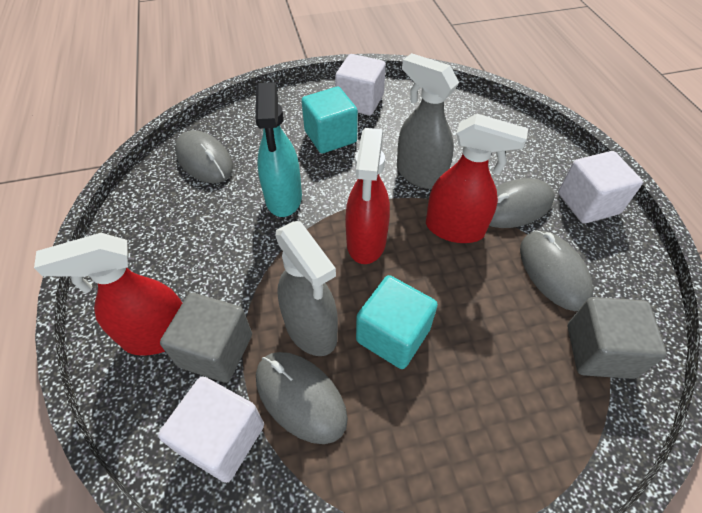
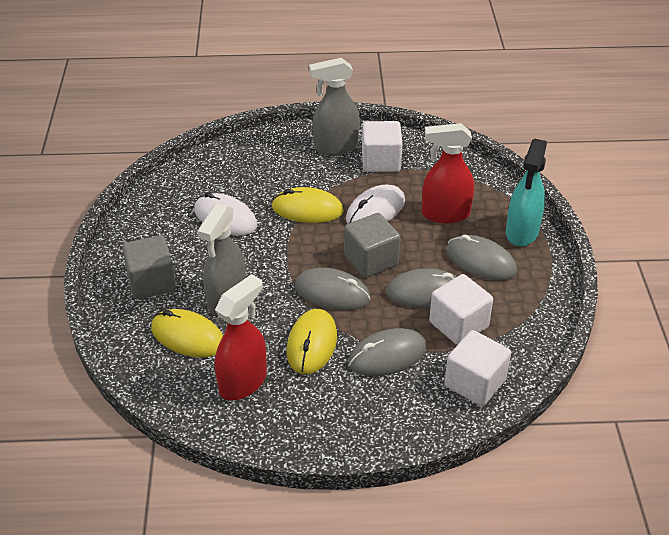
red spray bottle: 3 -> 2
turquoise cube: 2 -> 0
white mouse: 0 -> 2
yellow mouse: 0 -> 3

